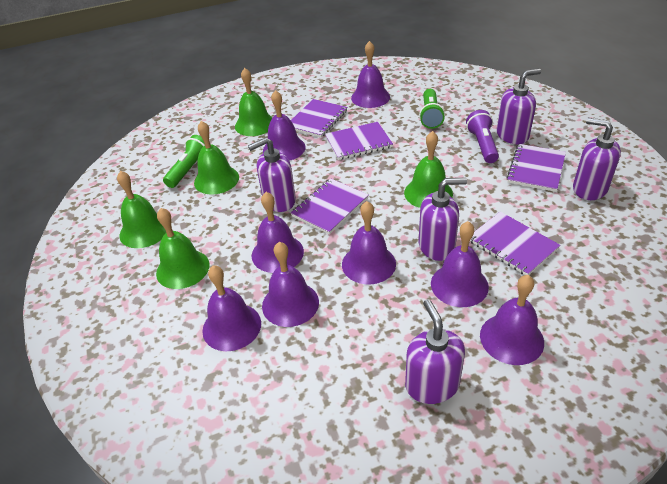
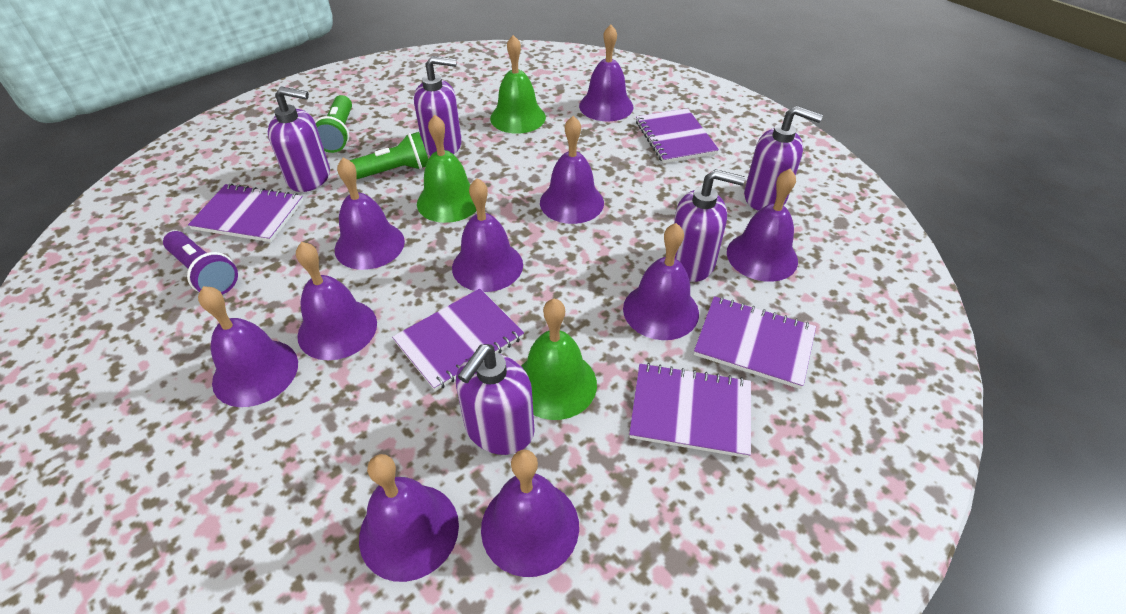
green bell: 5 -> 3
purple bell: 8 -> 10

